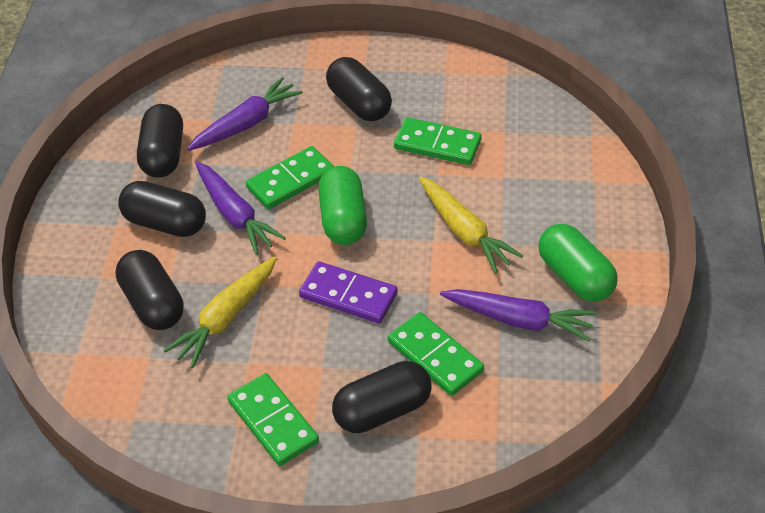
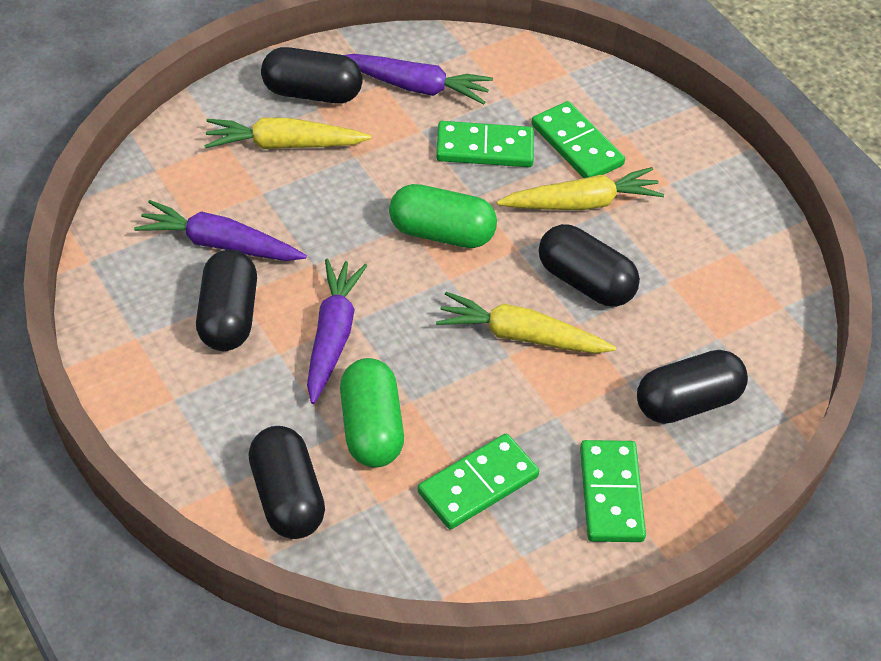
purple domino: 1 -> 0
yellow carrot: 2 -> 3

